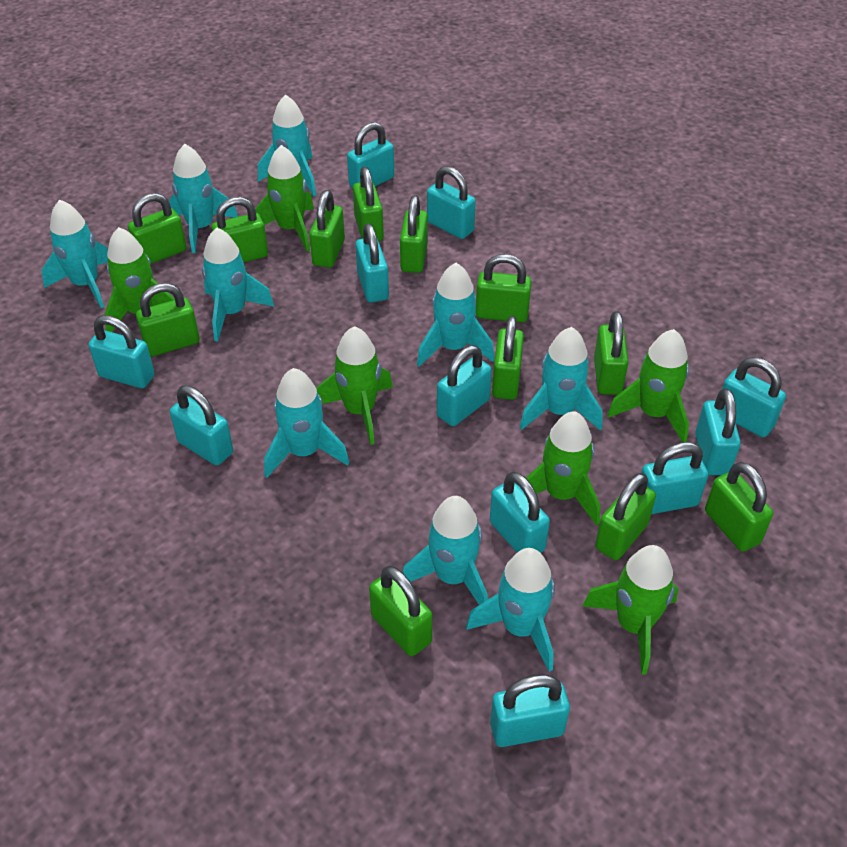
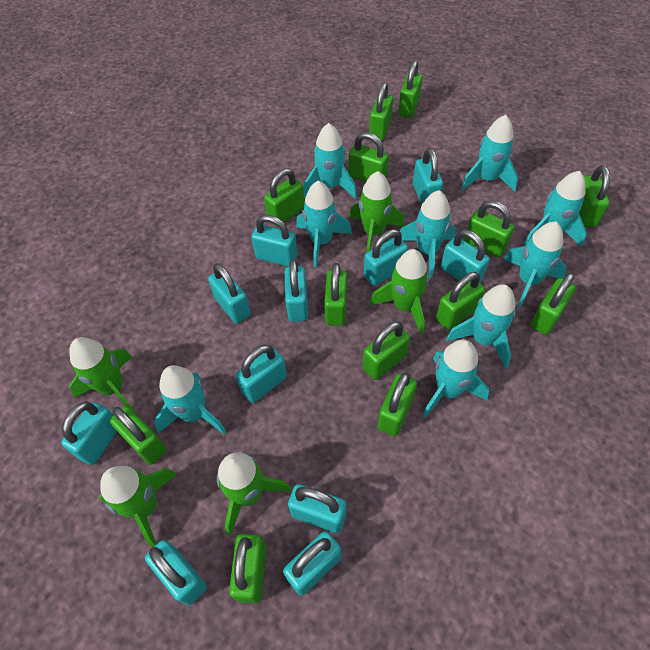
green padlock: 12 -> 13
green rocket: 6 -> 5

